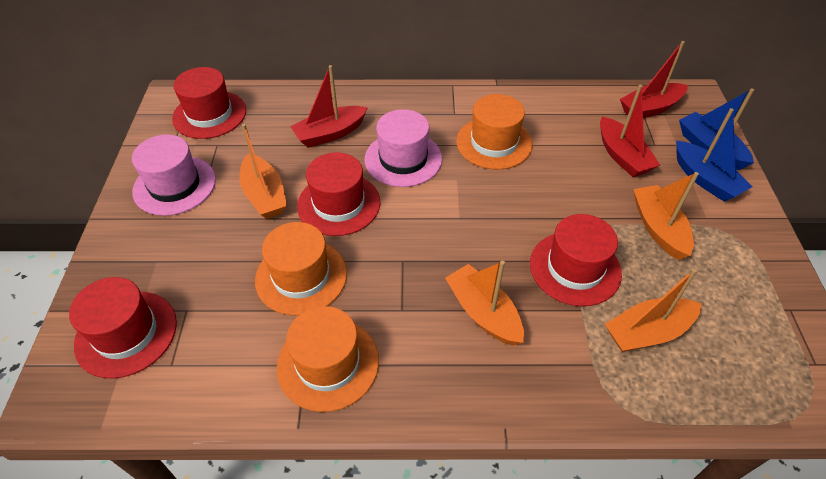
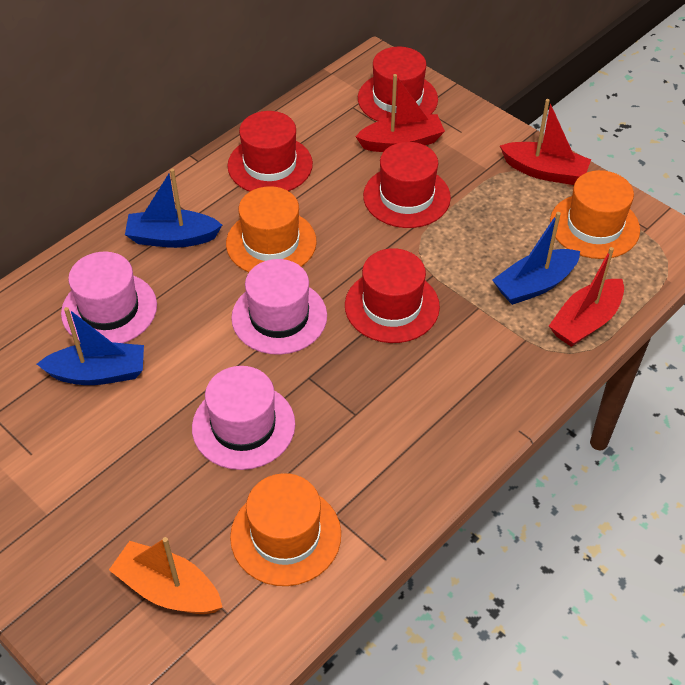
blue boat: 2 -> 3
orange boat: 4 -> 1
pink hat: 2 -> 3

